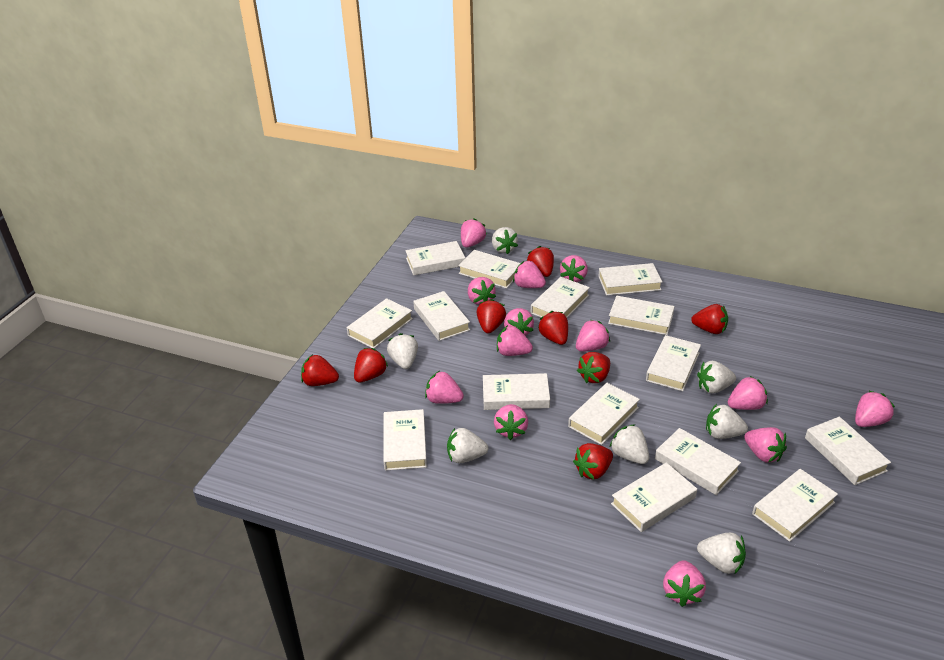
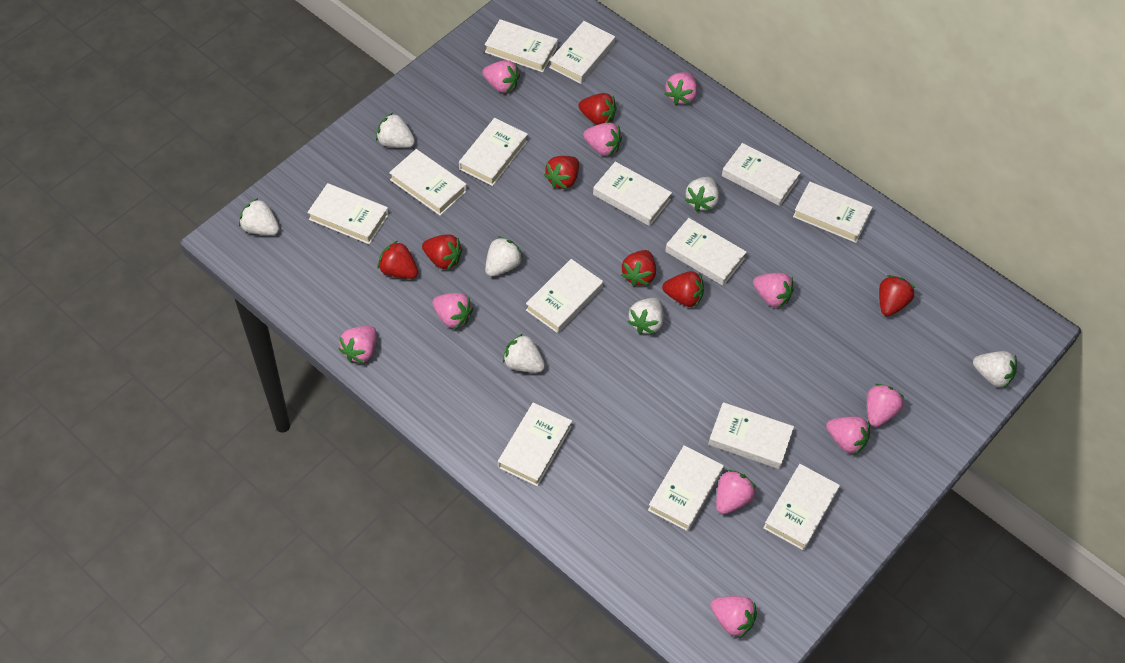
pink strawberry: 13 -> 10
red strawberry: 8 -> 7
white book: 15 -> 14

